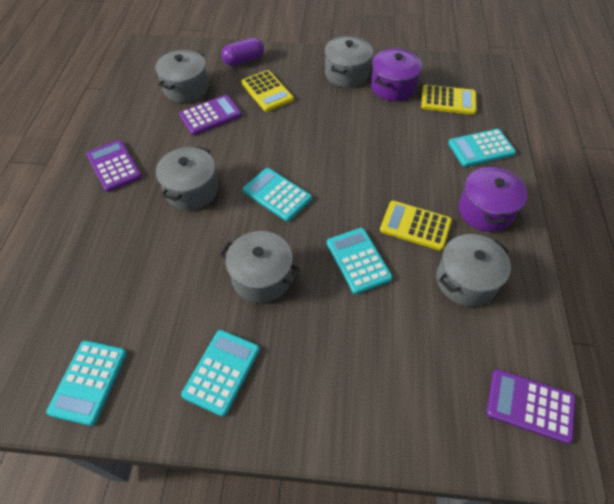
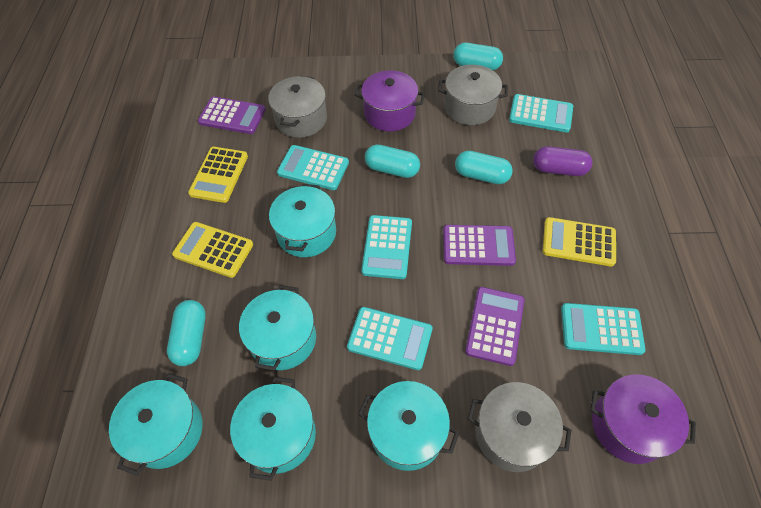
grey pot: 5 -> 3
turquoise capsule: 0 -> 4
turquoise pot: 0 -> 5

